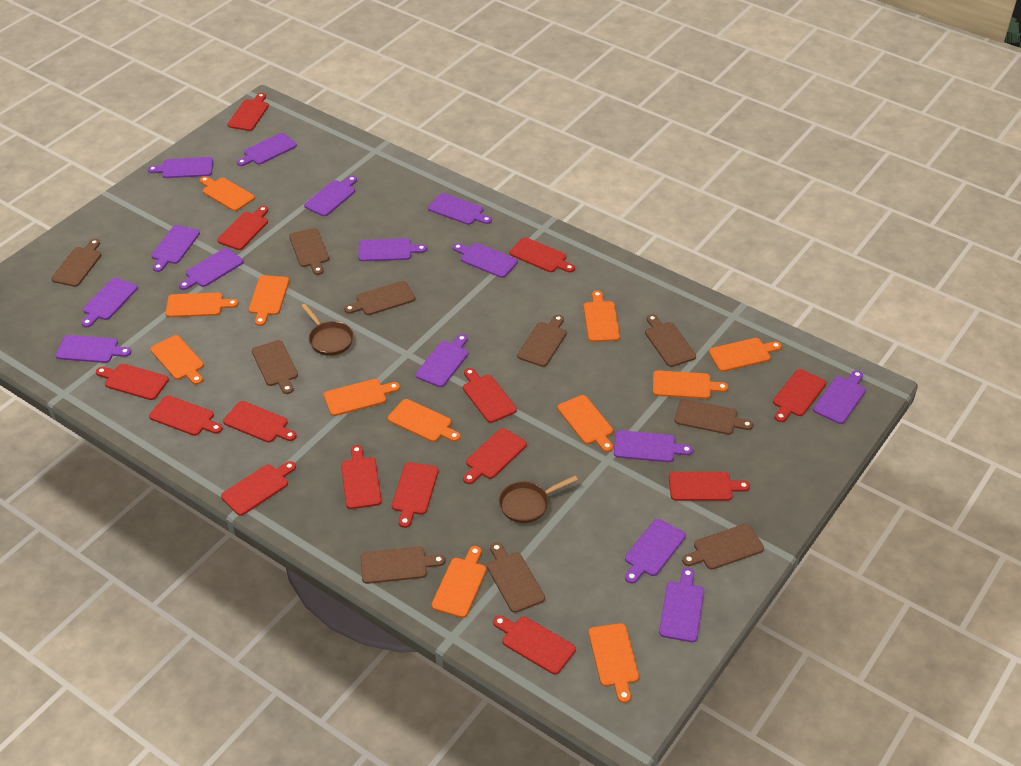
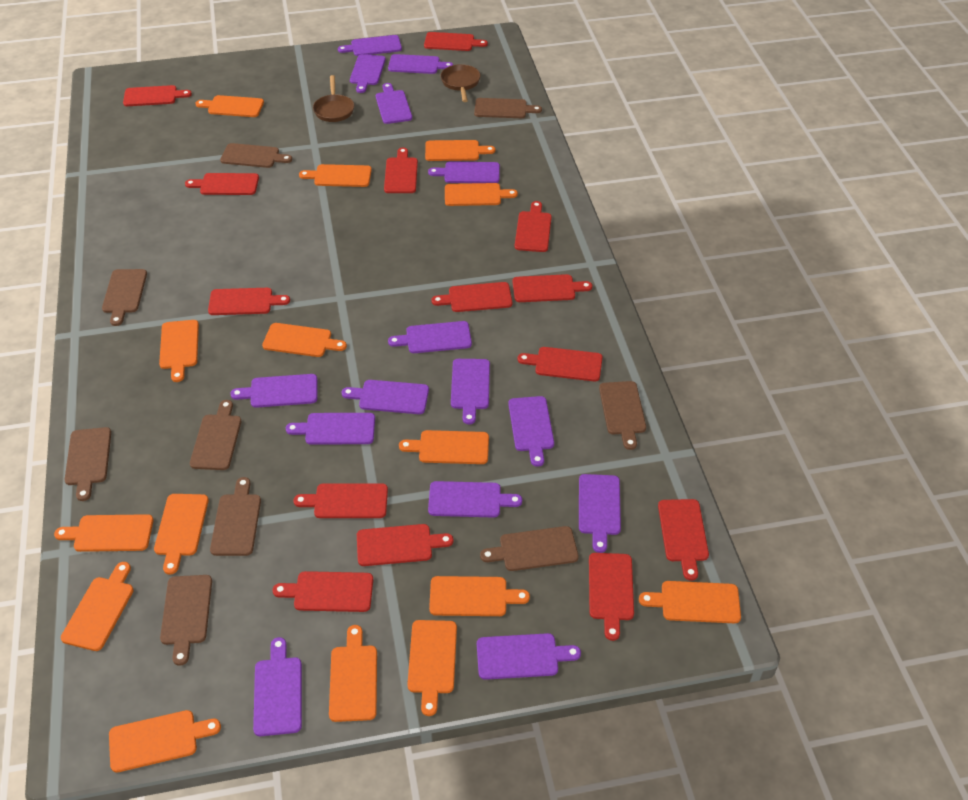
brown cutting board: 10 -> 9
orange cutting board: 12 -> 15

